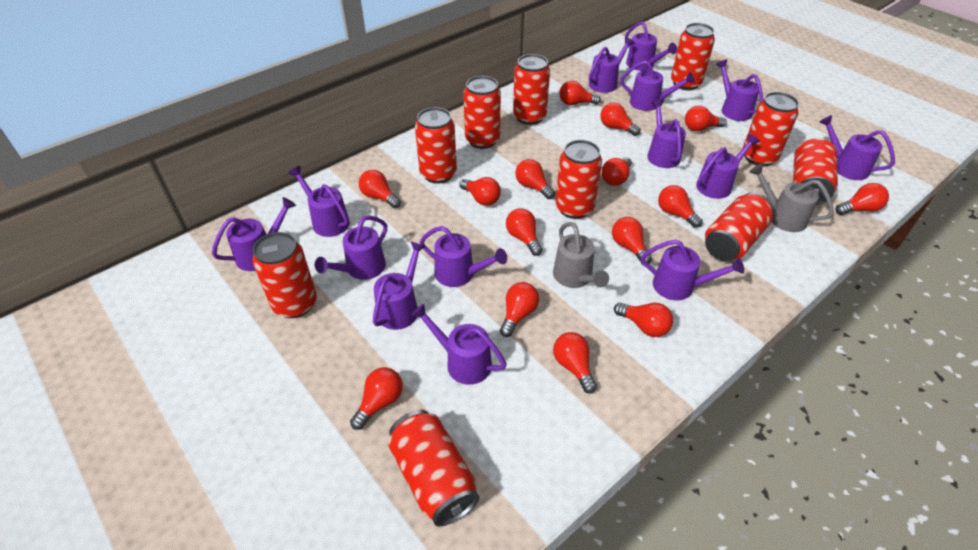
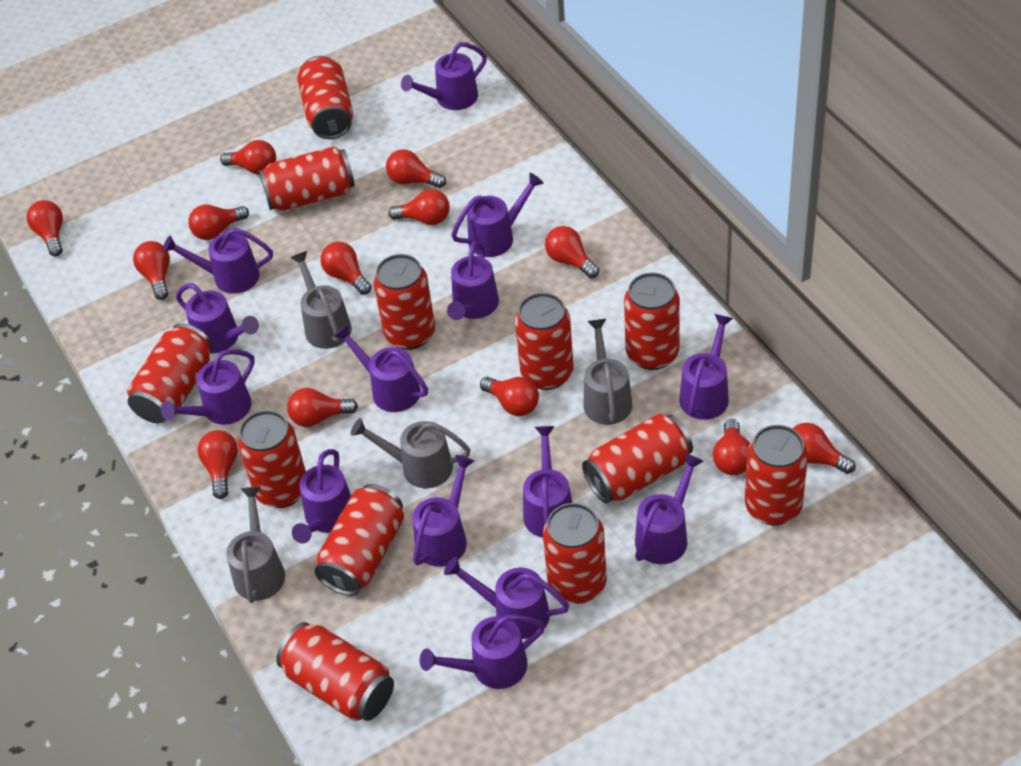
grey watering can: 2 -> 4
red can: 10 -> 12
red light bulb: 15 -> 13

